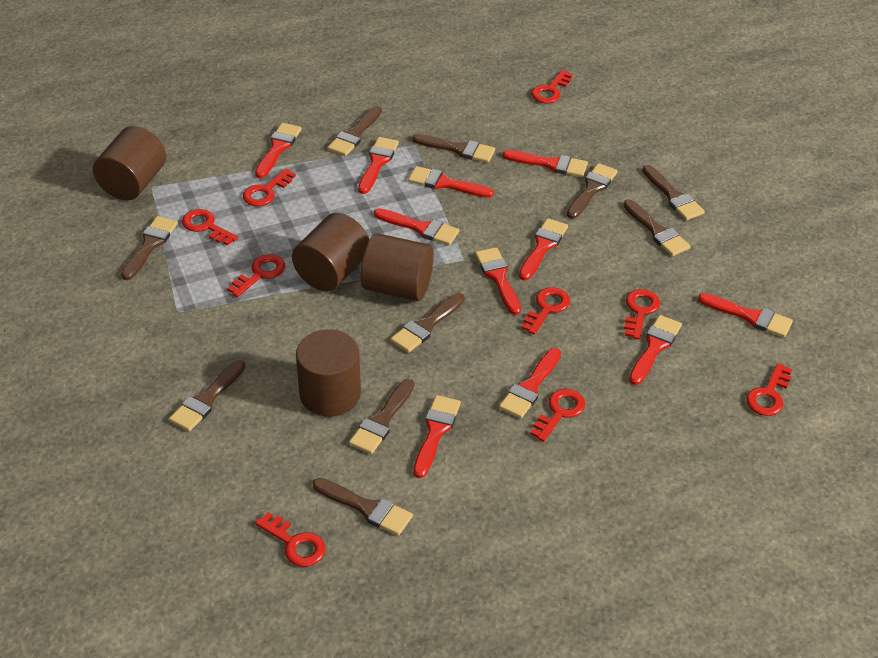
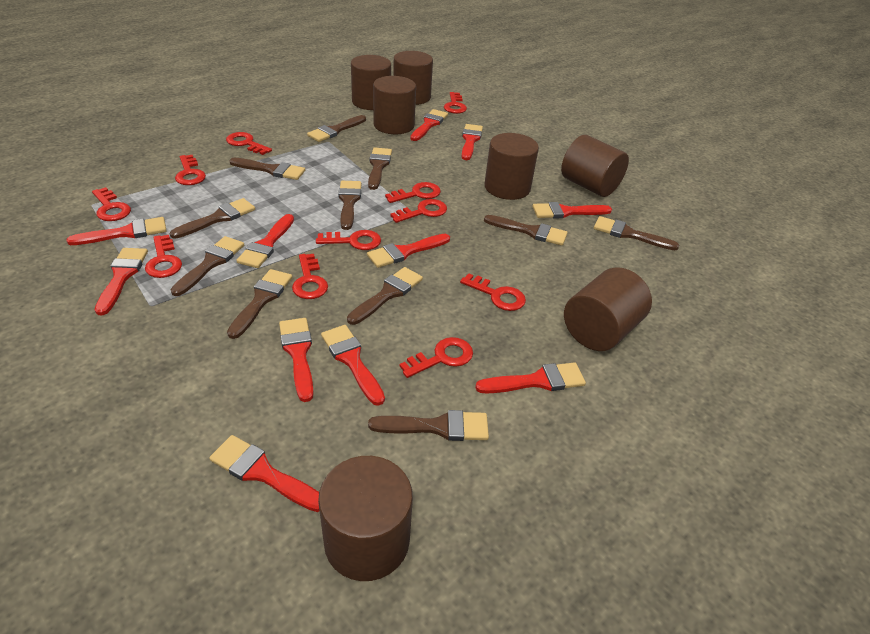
brown brush: 10 -> 11
brown cylinder: 4 -> 7
red key: 9 -> 11

